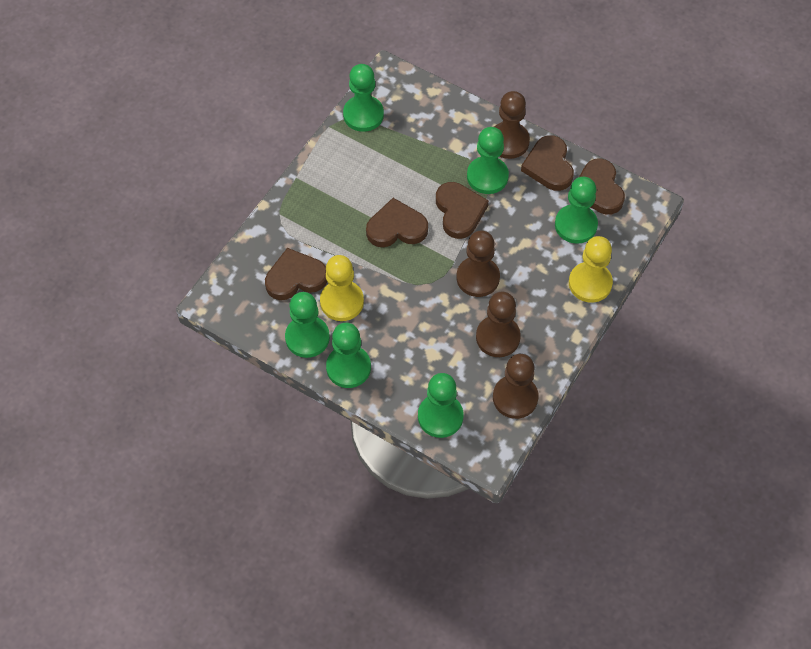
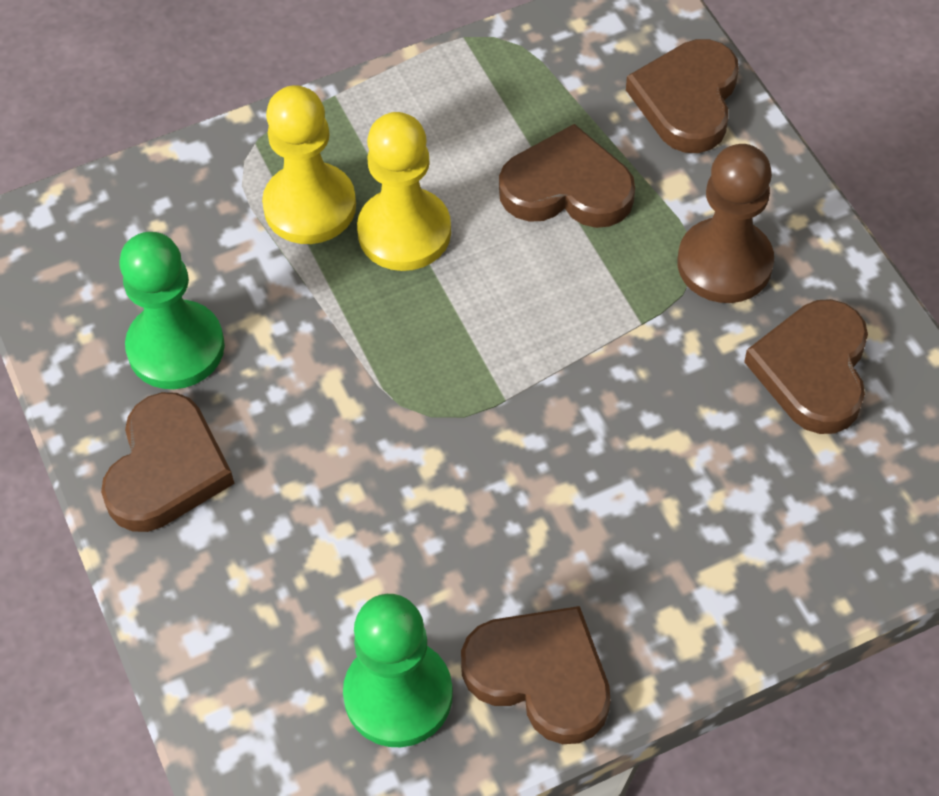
brown pawn: 4 -> 1
green pawn: 6 -> 2

